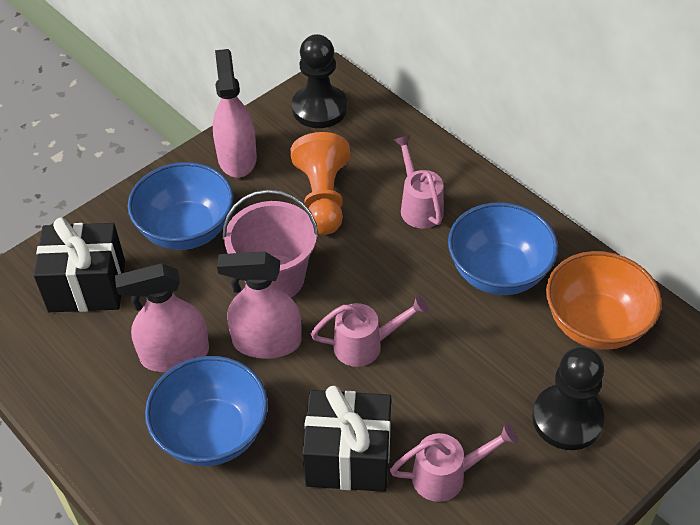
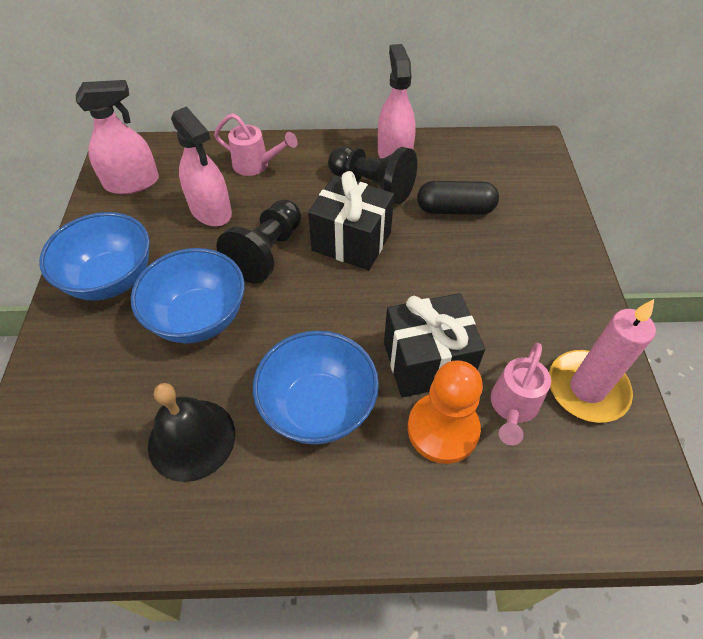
black bell: 0 -> 1
black capsule: 0 -> 1
orange bowl: 1 -> 0
pink bucket: 1 -> 0
pink candle: 0 -> 1
pink watering can: 3 -> 2

